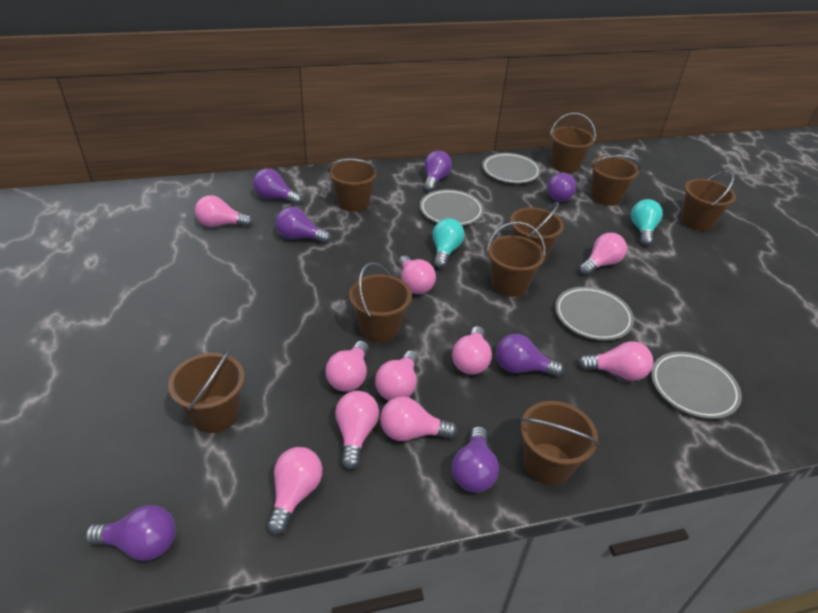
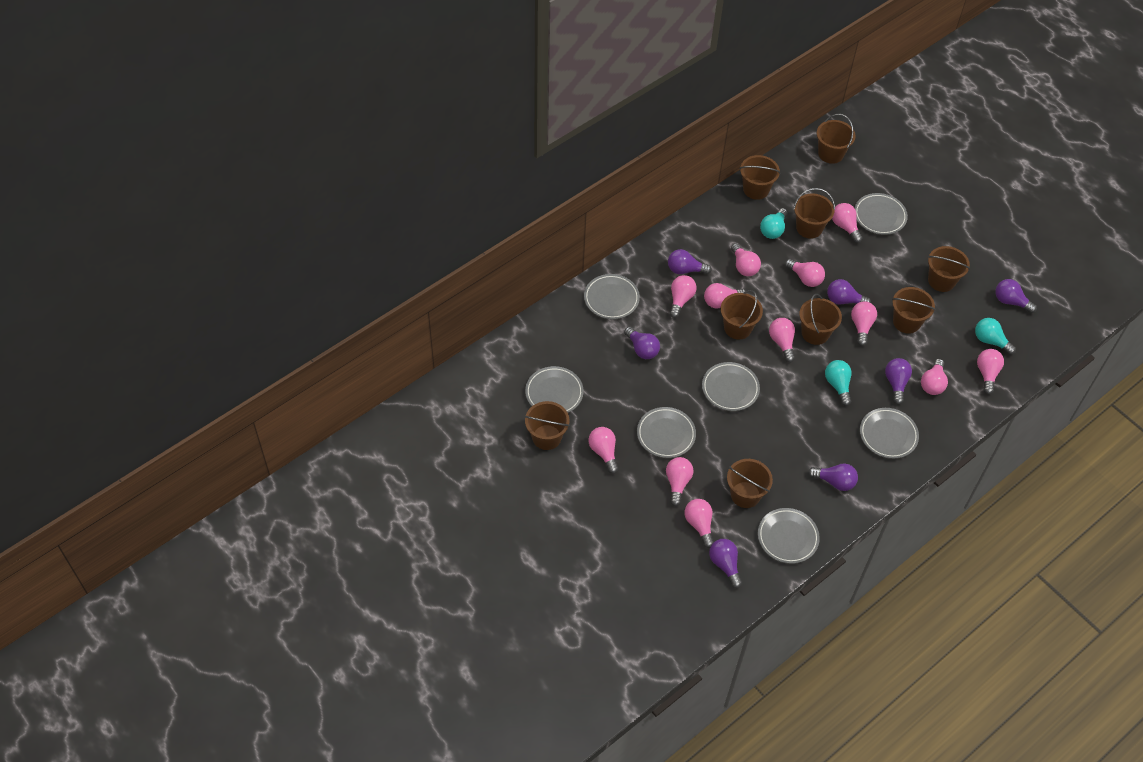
grey plate: 4 -> 7
pink light bulb: 10 -> 12
turquoise light bulb: 2 -> 3

